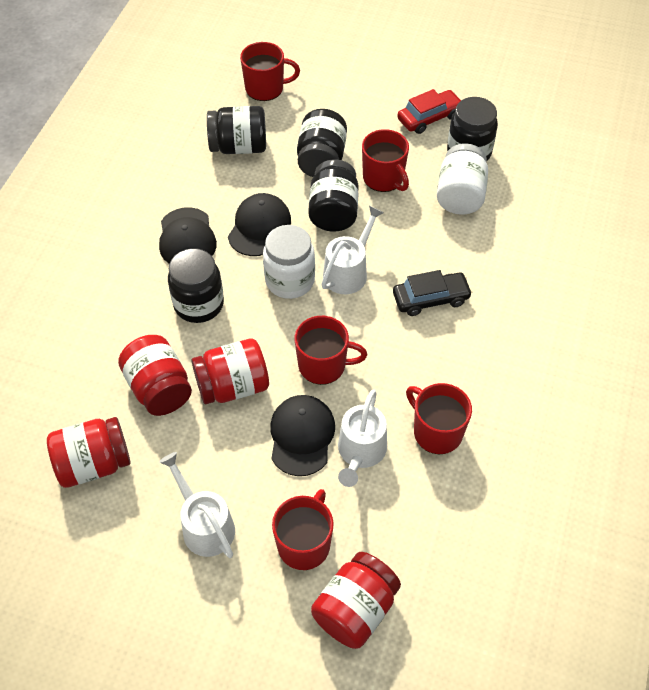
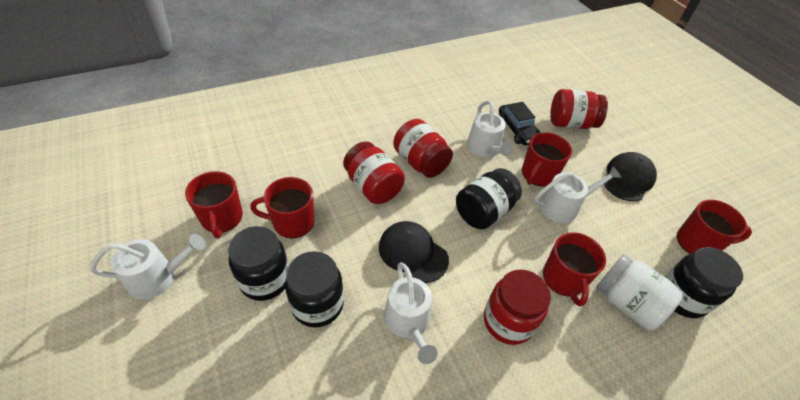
black cap: 3 -> 2
black jar: 5 -> 4
red car: 1 -> 0
white jar: 2 -> 1
white watering can: 3 -> 4

